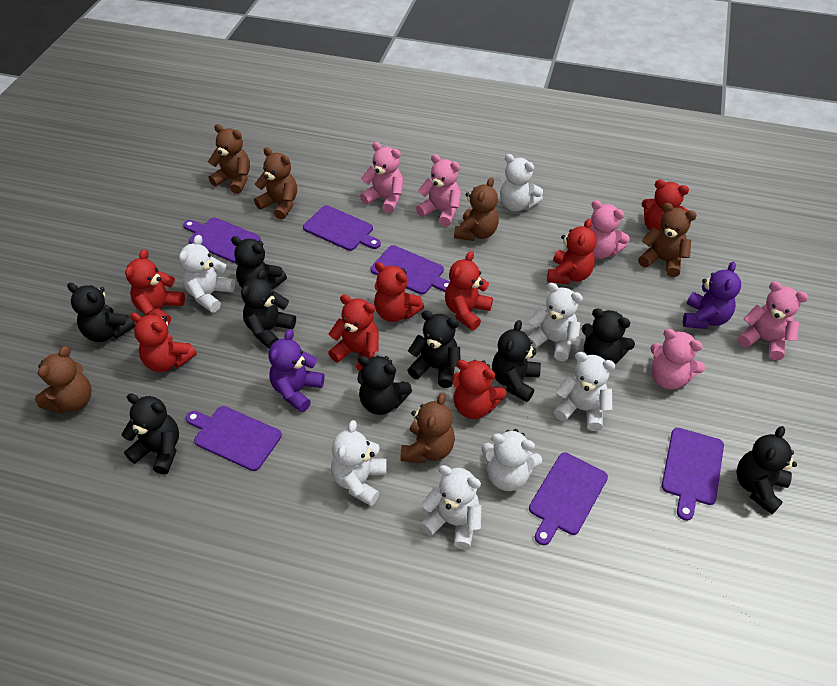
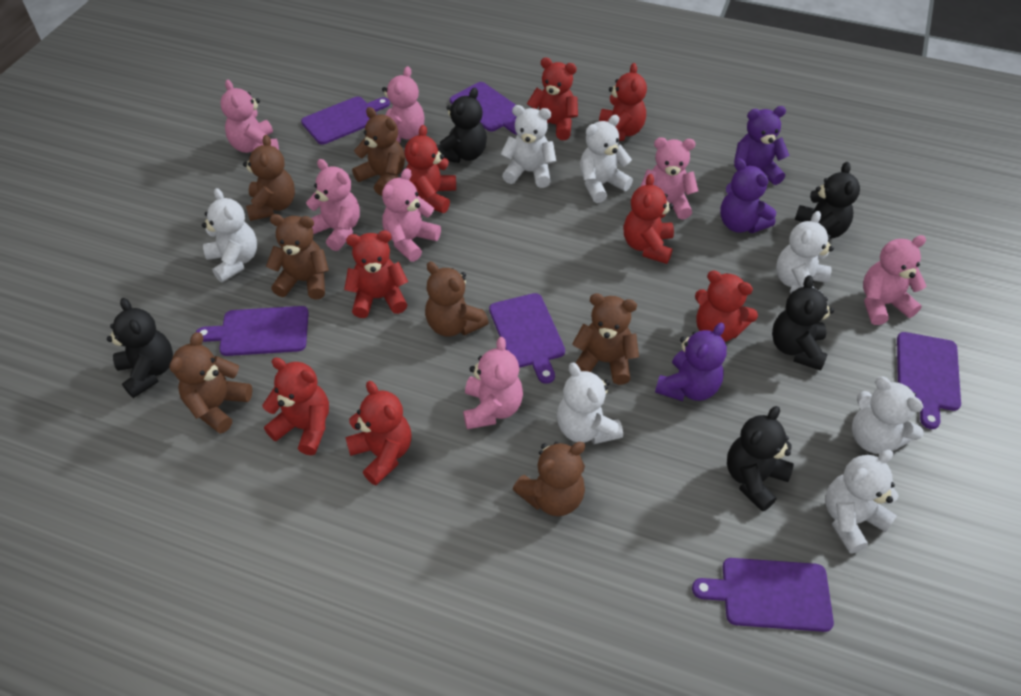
black teddy bear: 9 -> 5
brown teddy bear: 6 -> 7
pink teddy bear: 5 -> 7
purple teddy bear: 2 -> 3

